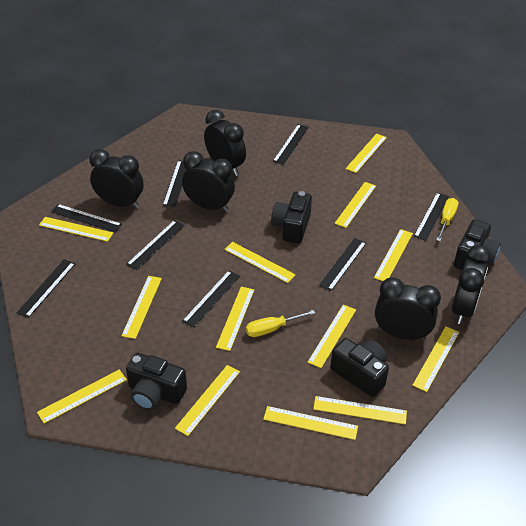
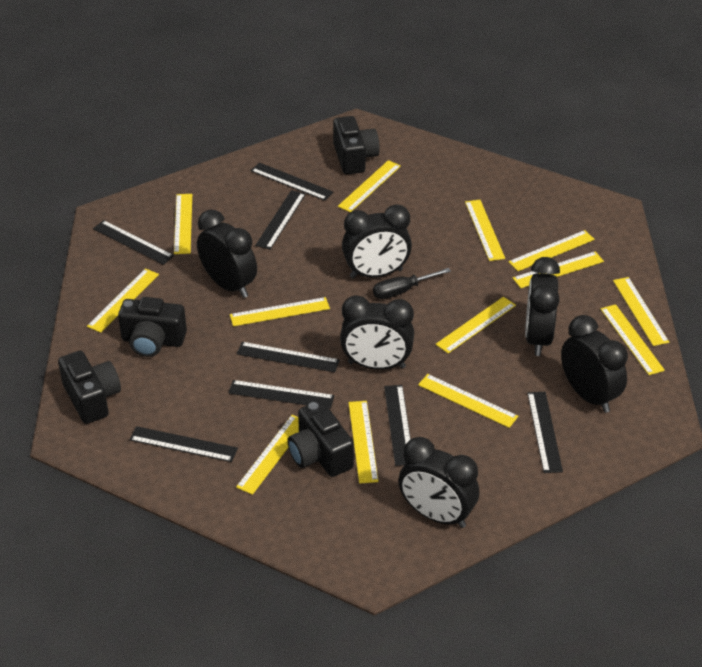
black clock: 5 -> 6
black screwdriver: 0 -> 1
yellow screwdriver: 2 -> 0

